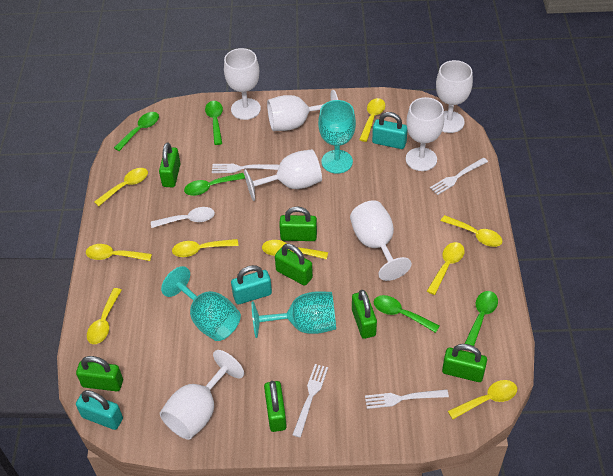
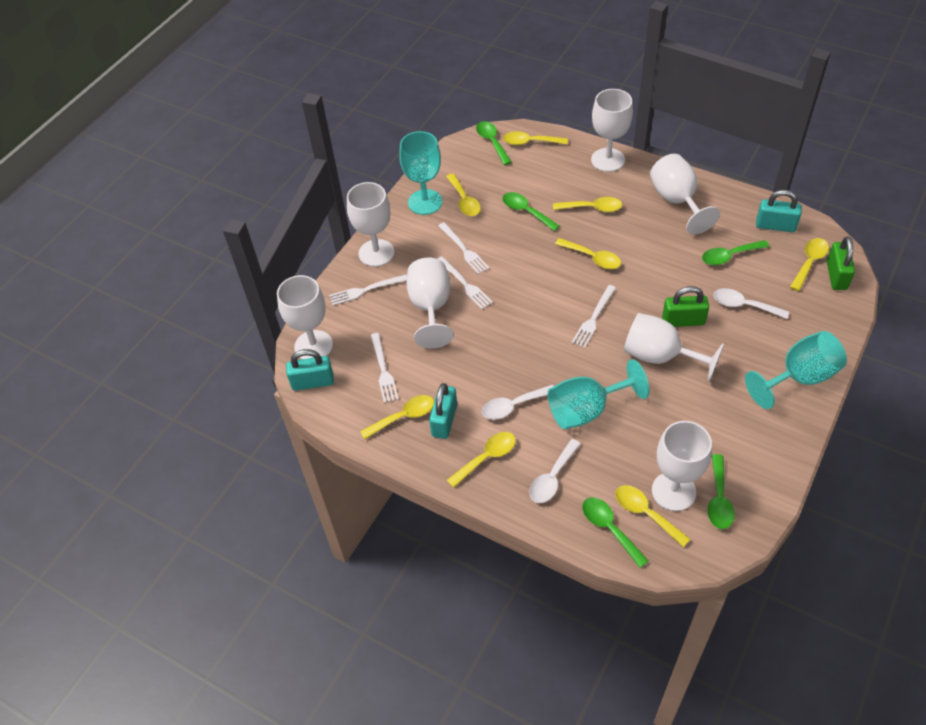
green padlock: 7 -> 2
white fork: 4 -> 5
white spoon: 1 -> 3
yellow spoon: 9 -> 8

